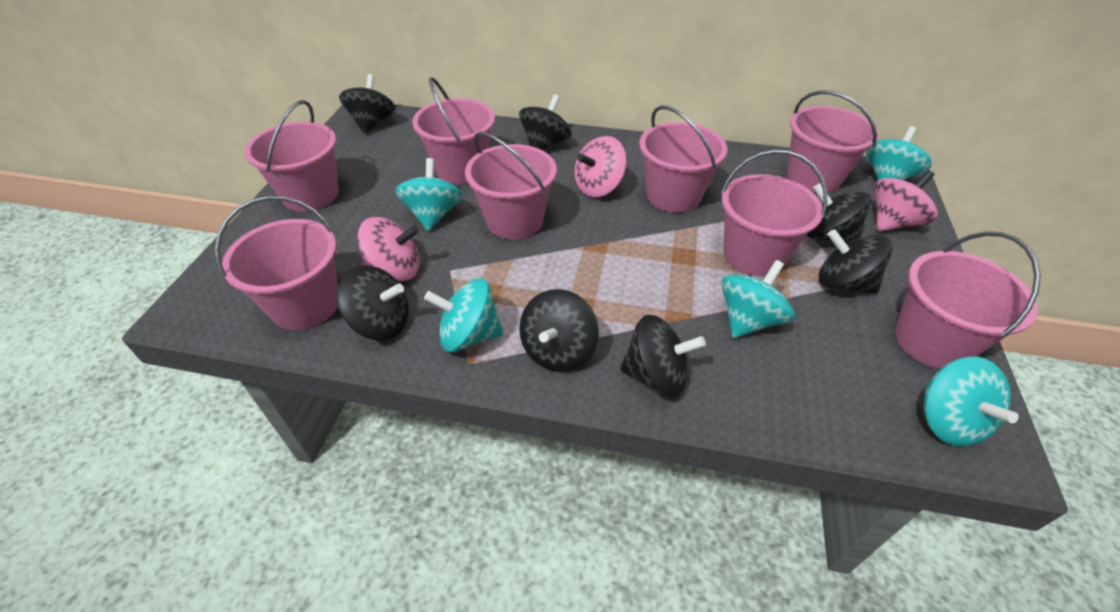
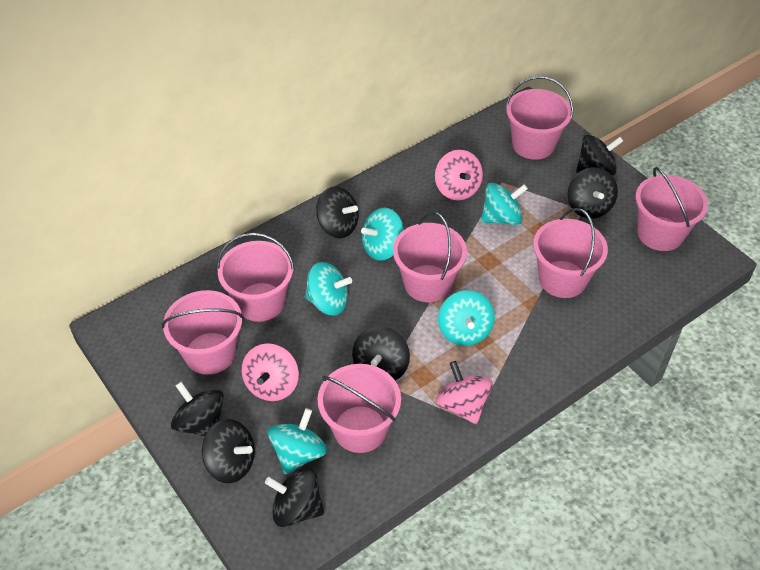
pink bucket: 8 -> 7

